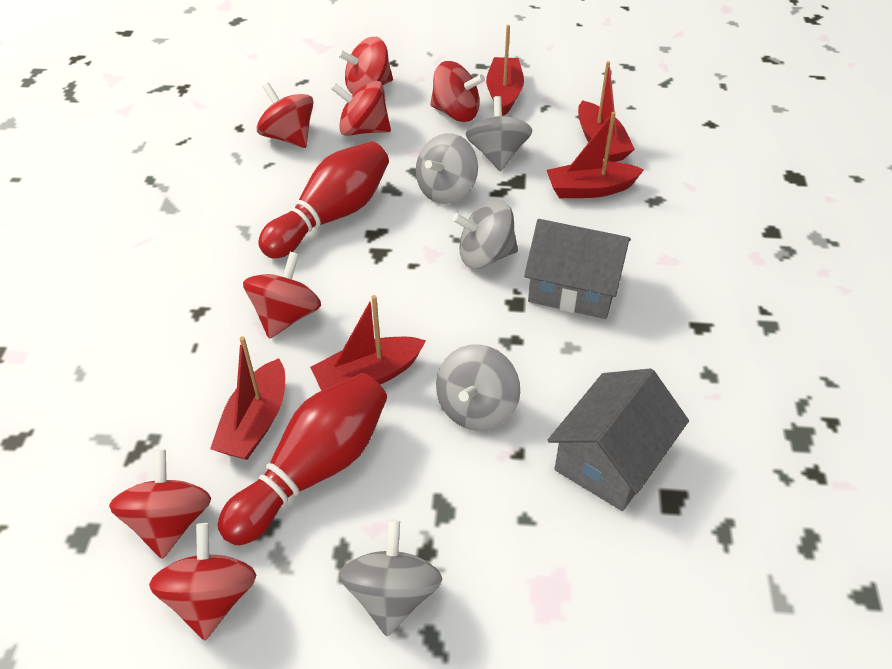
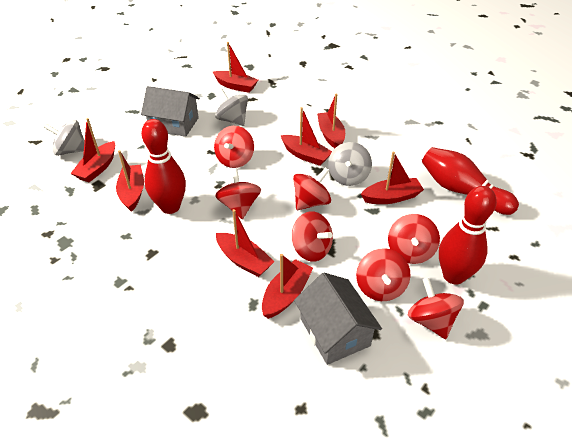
grey spinning top: 5 -> 3
red boat: 5 -> 8
red bowling pin: 2 -> 3

